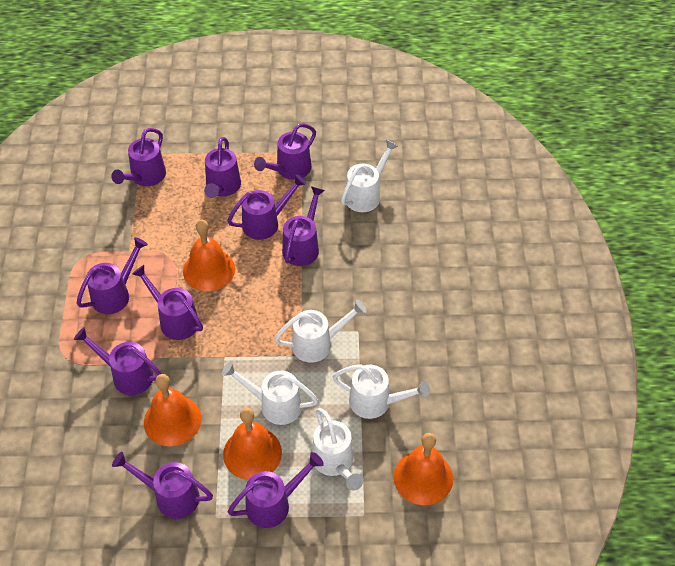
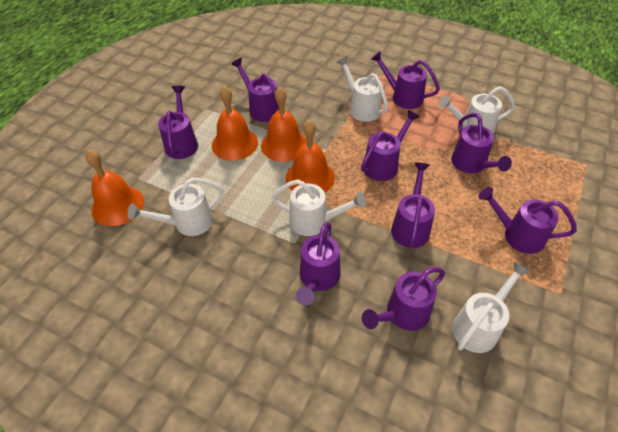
purple watering can: 10 -> 9

